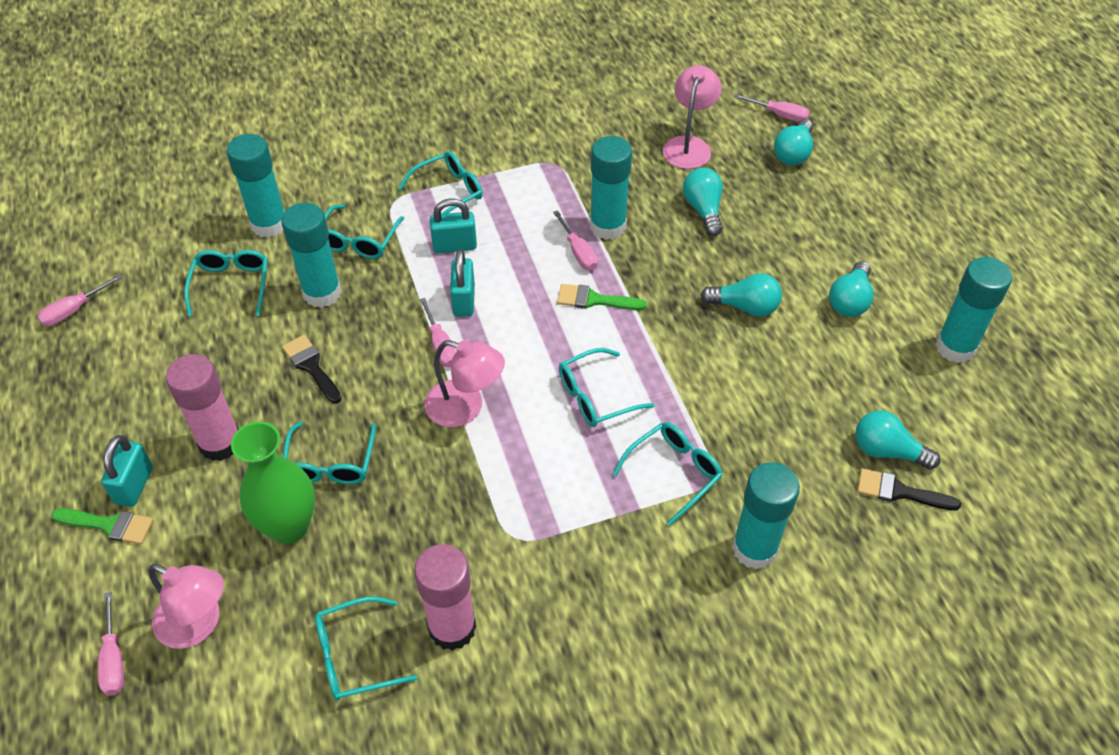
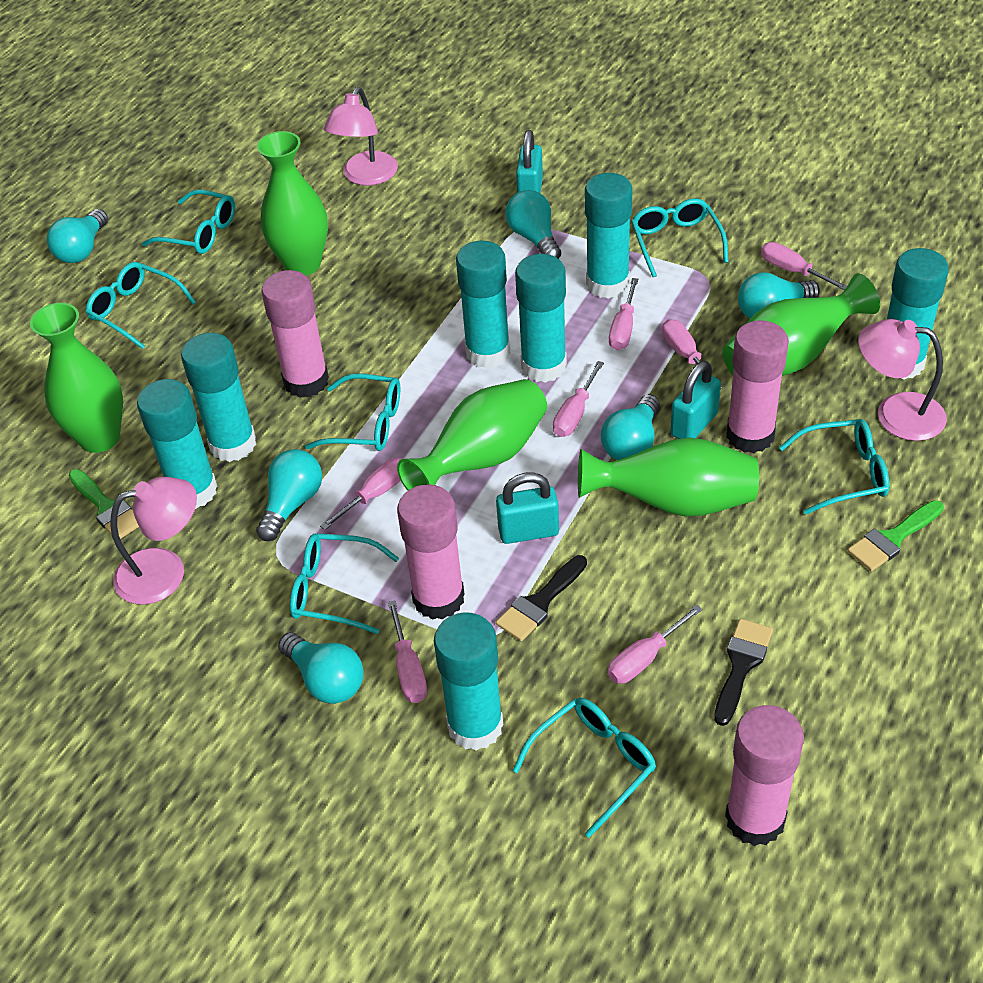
green vase: 1 -> 5
pink glue stick: 2 -> 4
pink screwdriver: 5 -> 7
turquoise glue stick: 5 -> 7
turquoise light bulb: 5 -> 6

